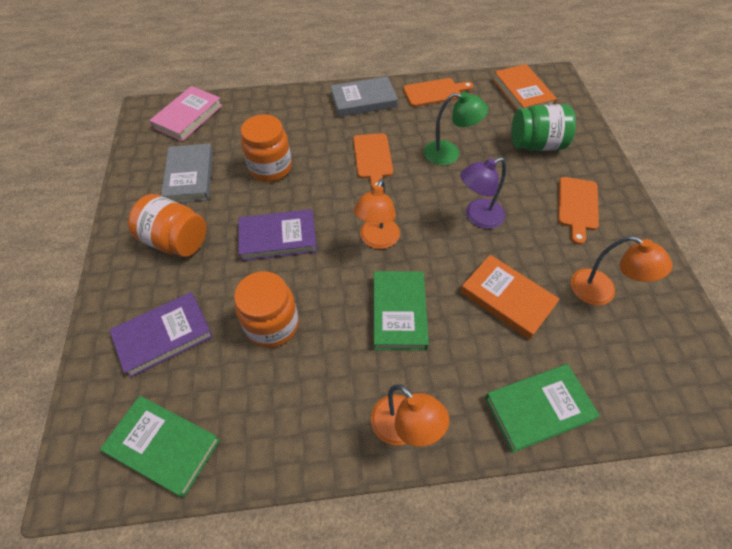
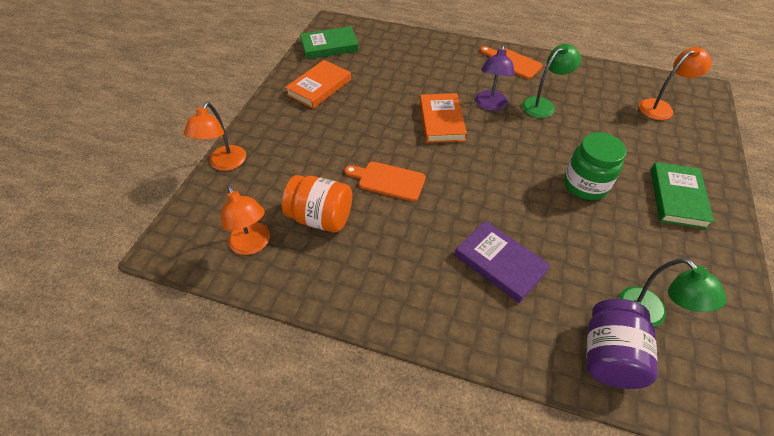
green book: 3 -> 2
green lamp: 1 -> 2
grey book: 2 -> 0
orange cutting board: 3 -> 2
orange jar: 3 -> 1
pink book: 1 -> 0
purple book: 2 -> 1
purple jar: 0 -> 1

